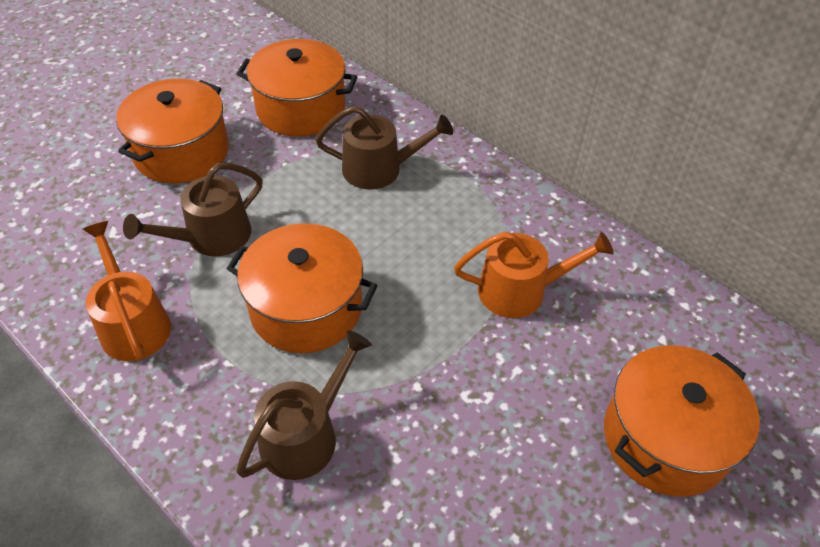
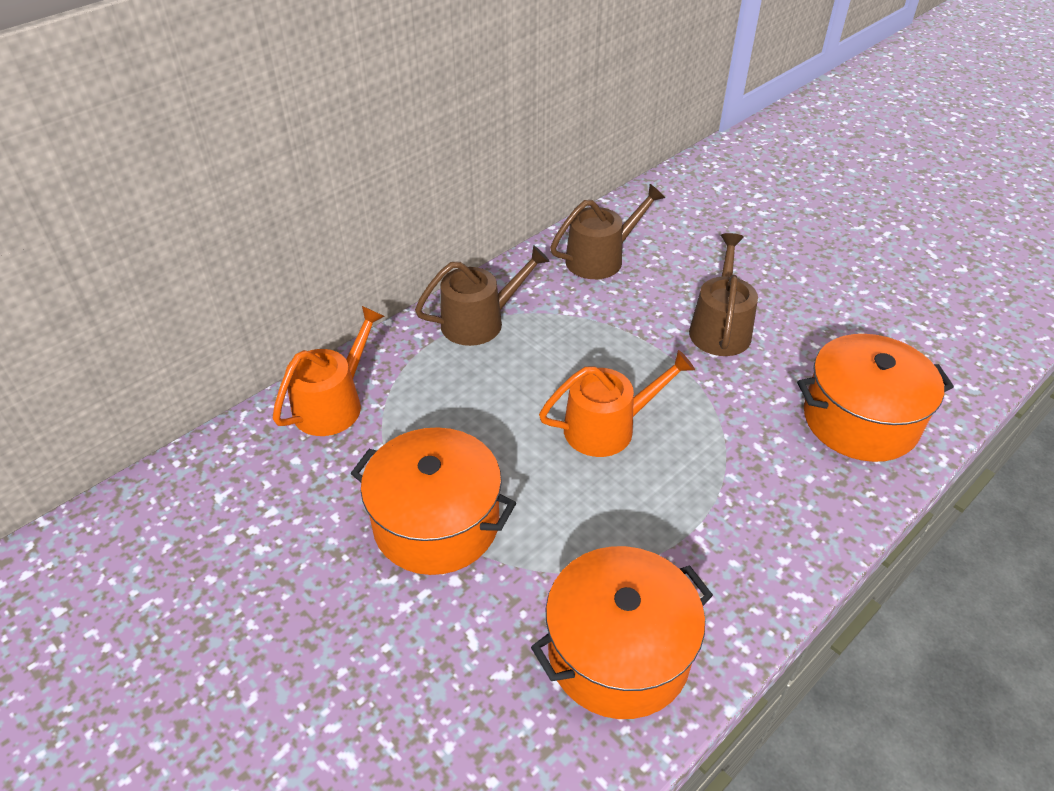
orange pot: 4 -> 3

